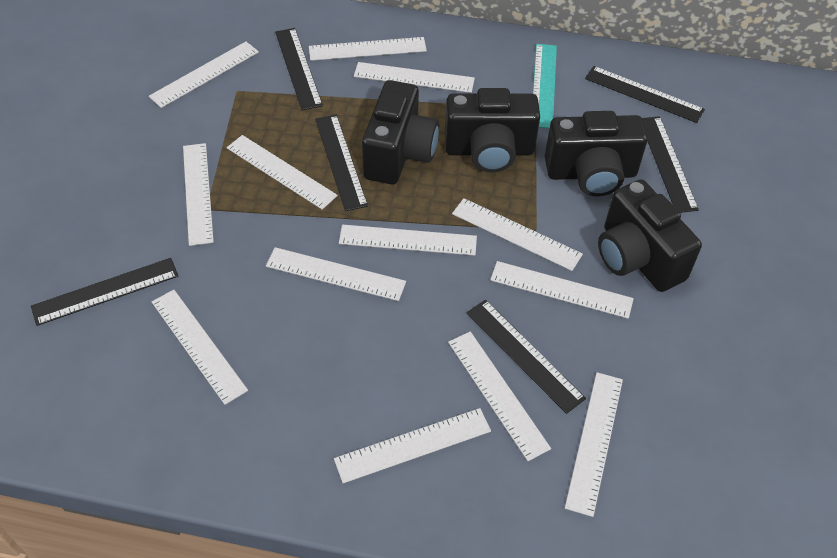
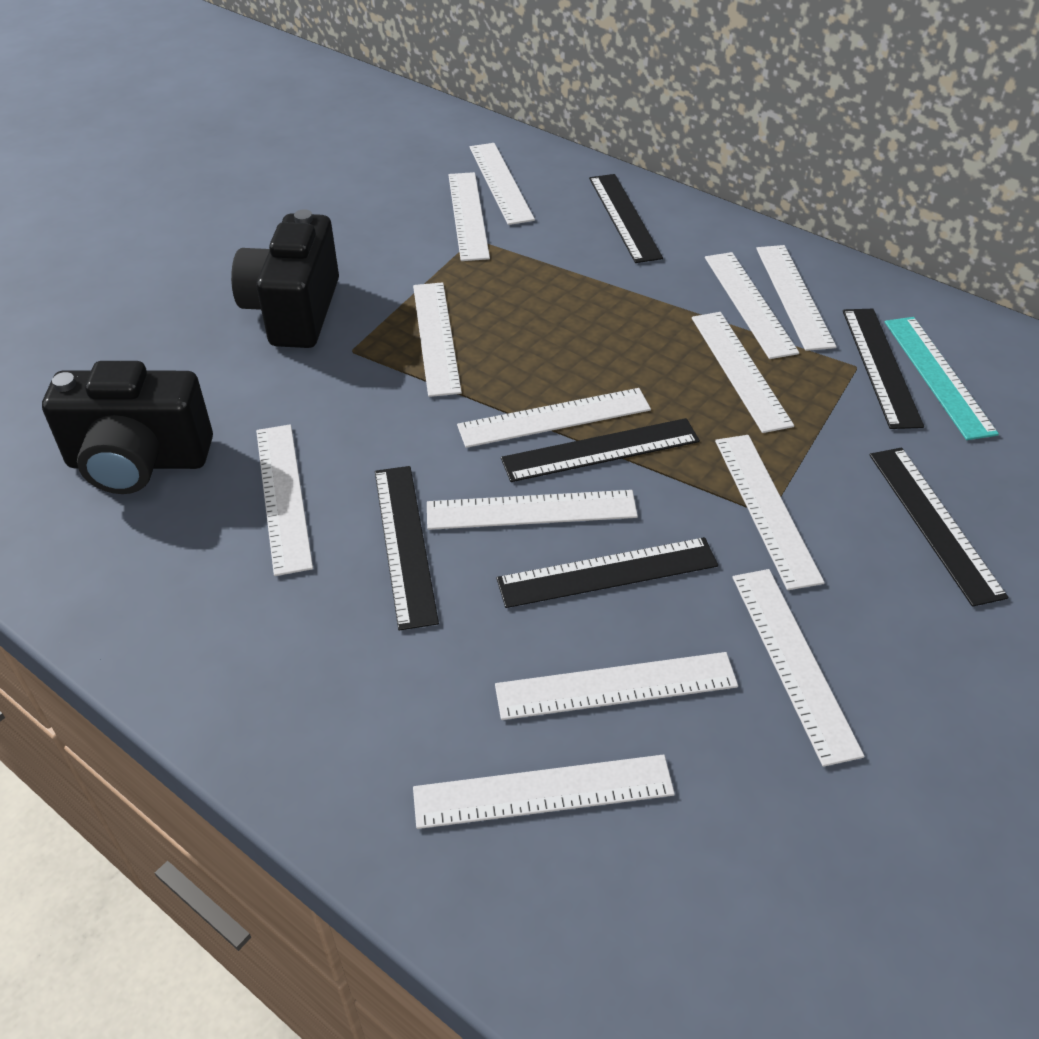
black camera: 4 -> 2

